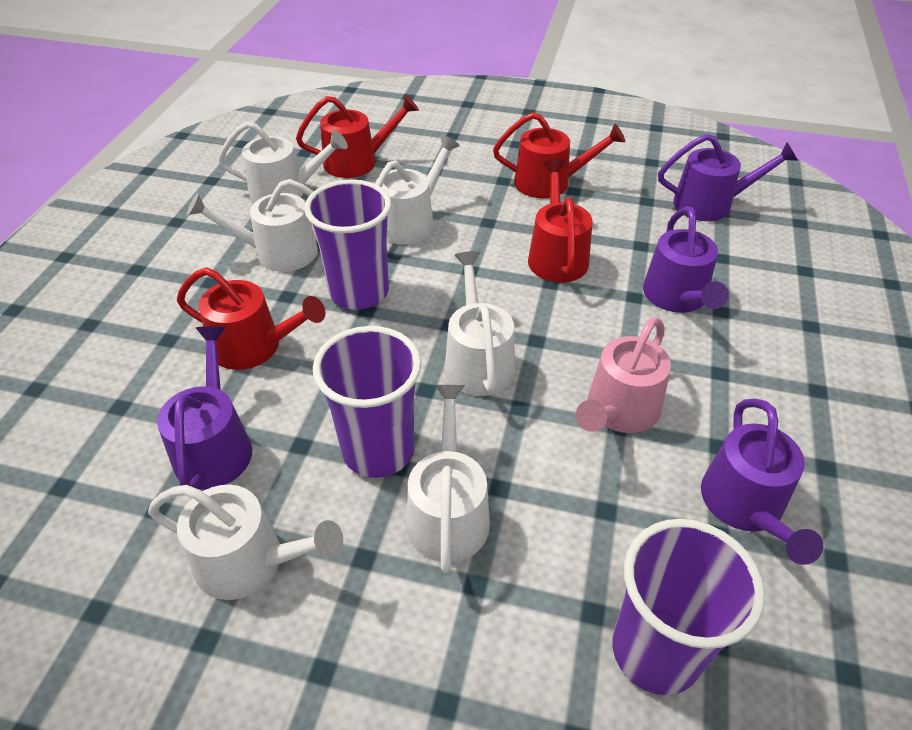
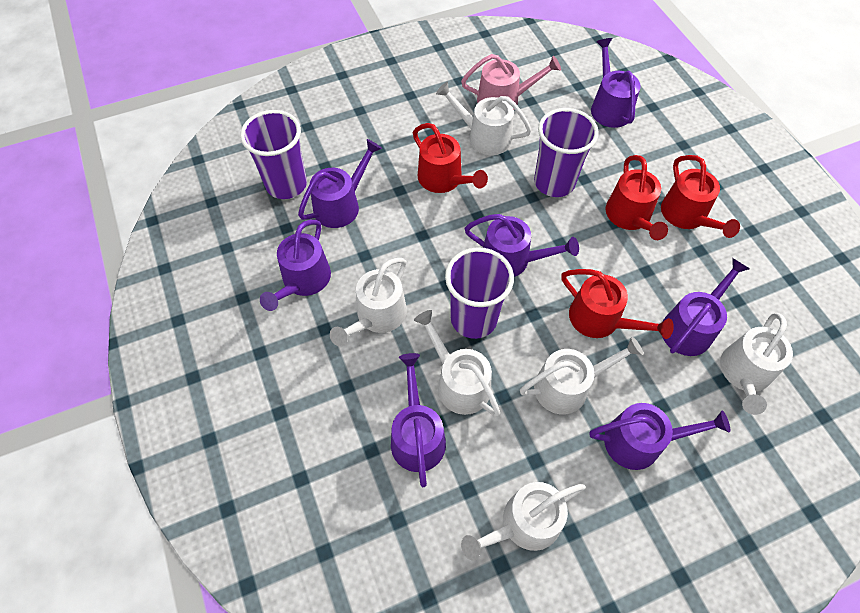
purple watering can: 4 -> 7

